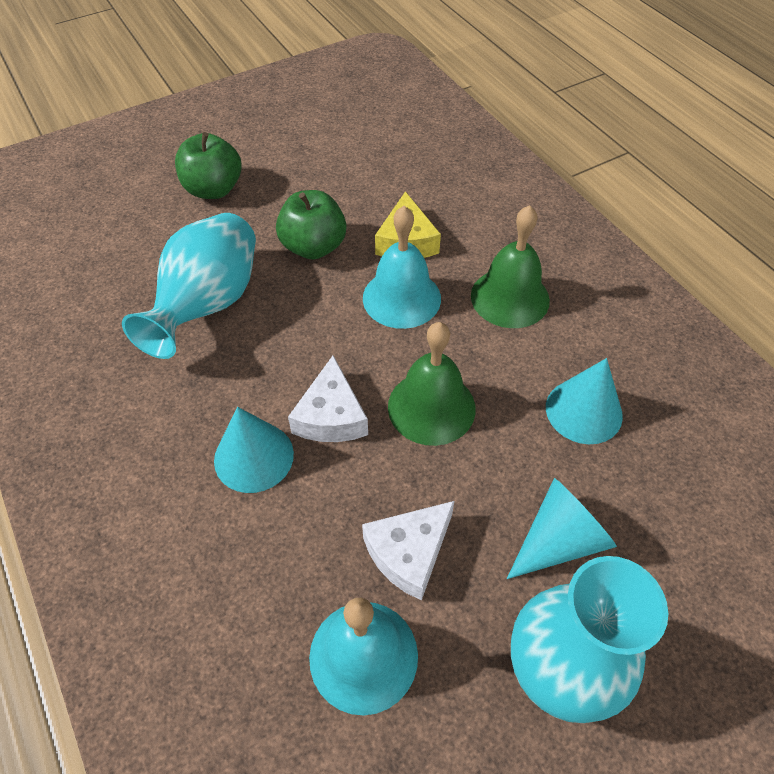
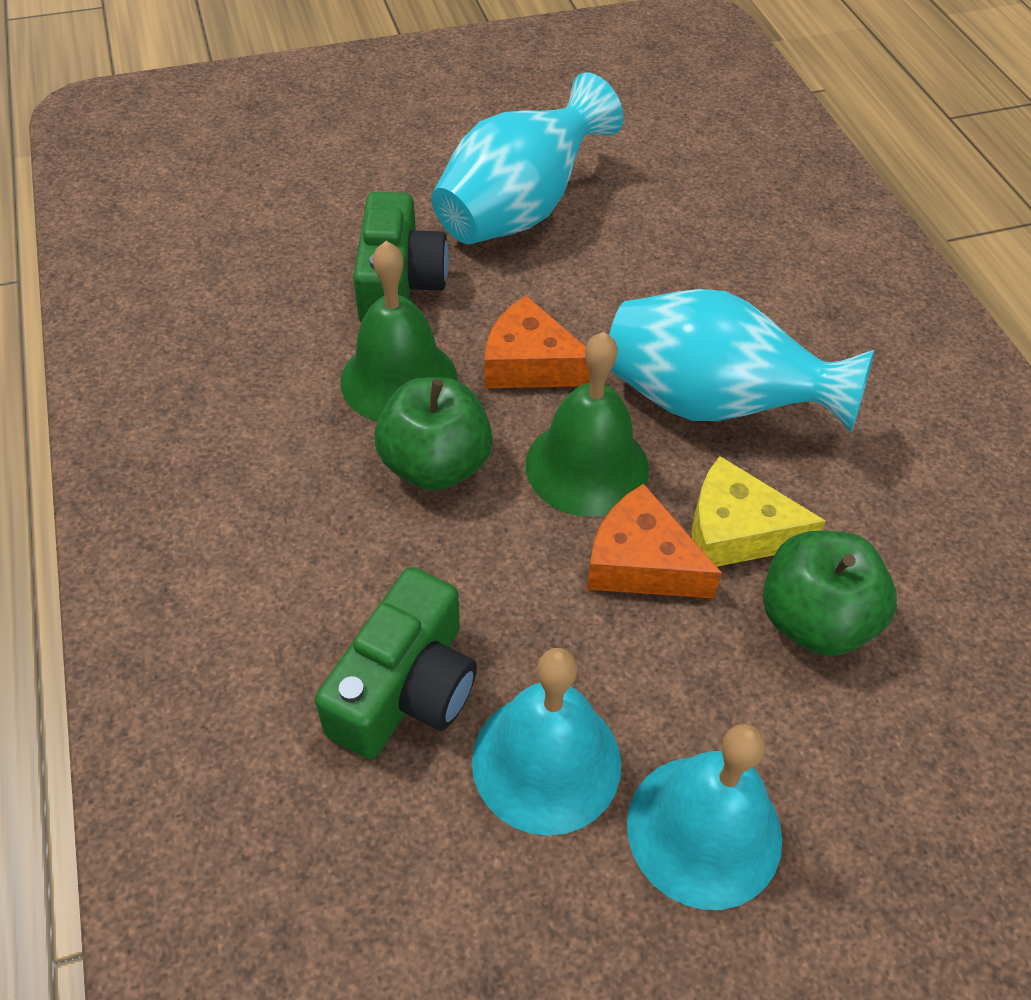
green camera: 0 -> 2
orange cheese: 0 -> 2
turquoise cone: 3 -> 0
white cheese: 2 -> 0

